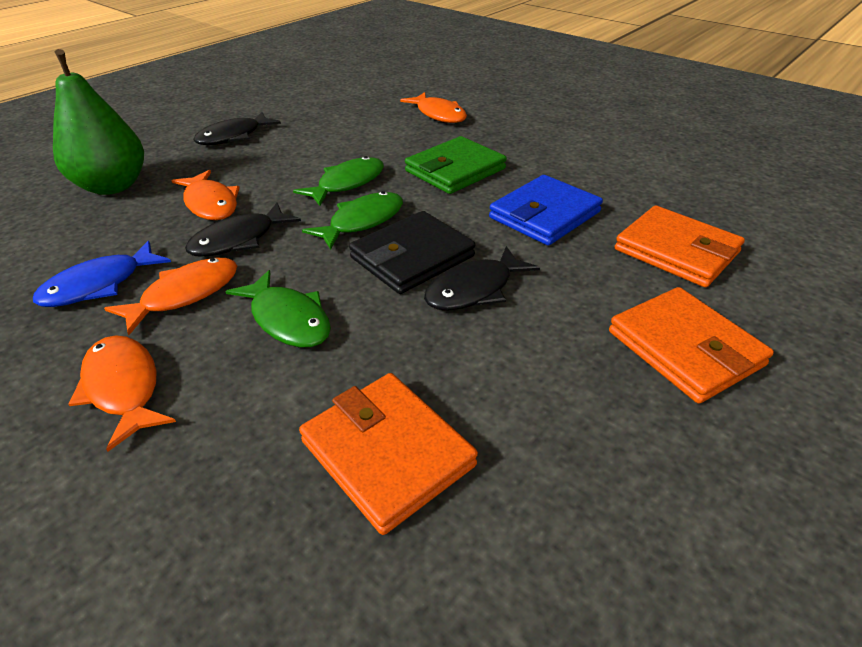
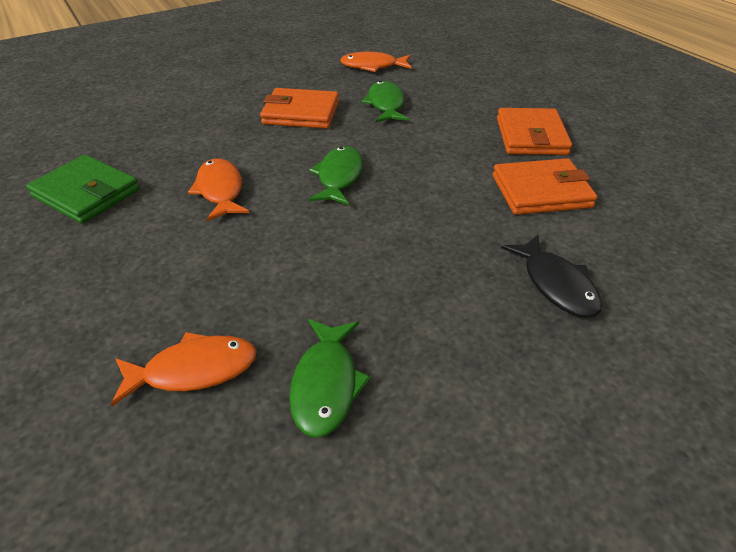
black fish: 3 -> 1
black wallet: 1 -> 0
blue fish: 1 -> 0
blue wallet: 1 -> 0
green pear: 1 -> 0
orange fish: 4 -> 3

